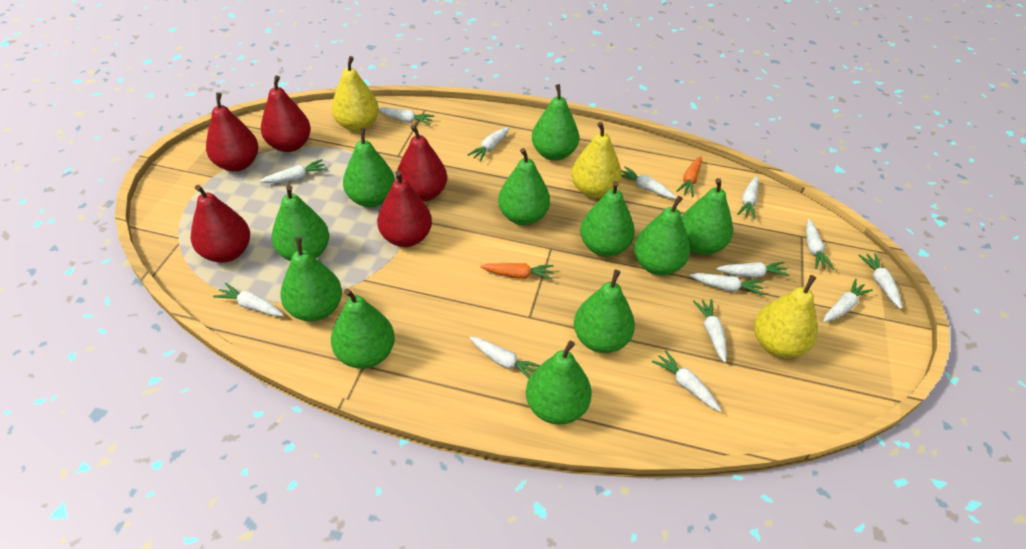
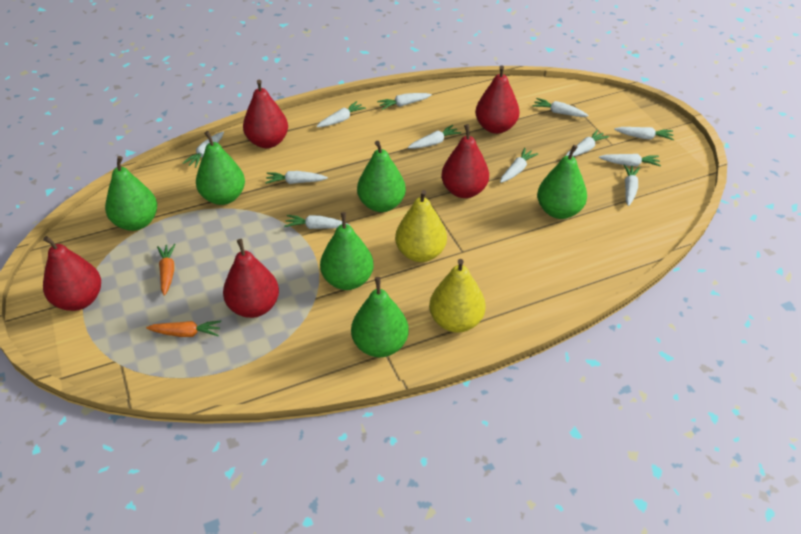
green pear: 11 -> 6
white carrot: 14 -> 12
yellow pear: 3 -> 2

